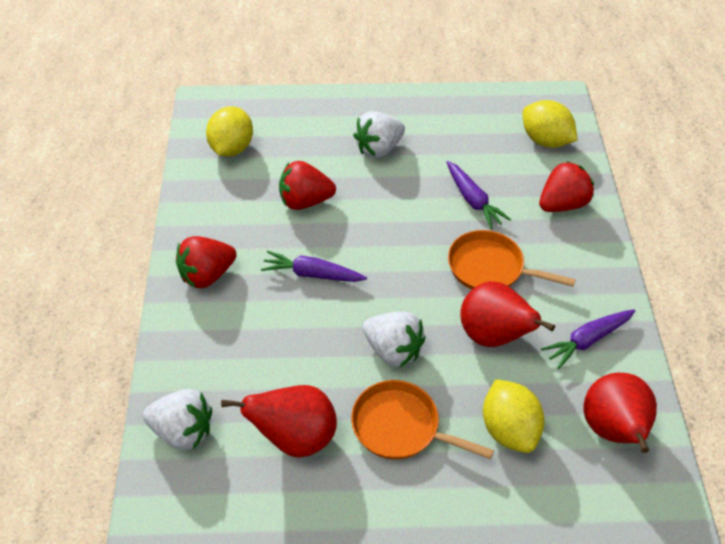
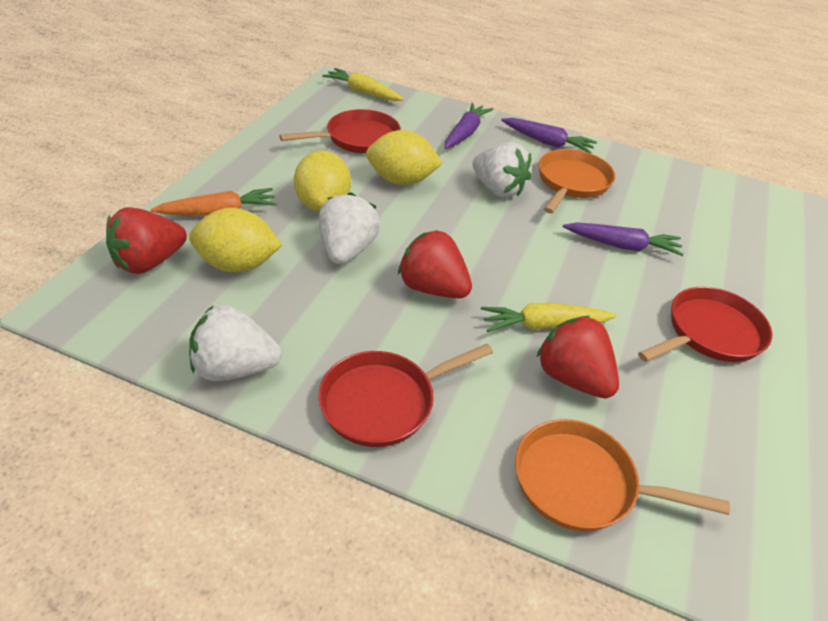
orange carrot: 0 -> 1
red pan: 0 -> 3
red pear: 3 -> 0
yellow carrot: 0 -> 2

